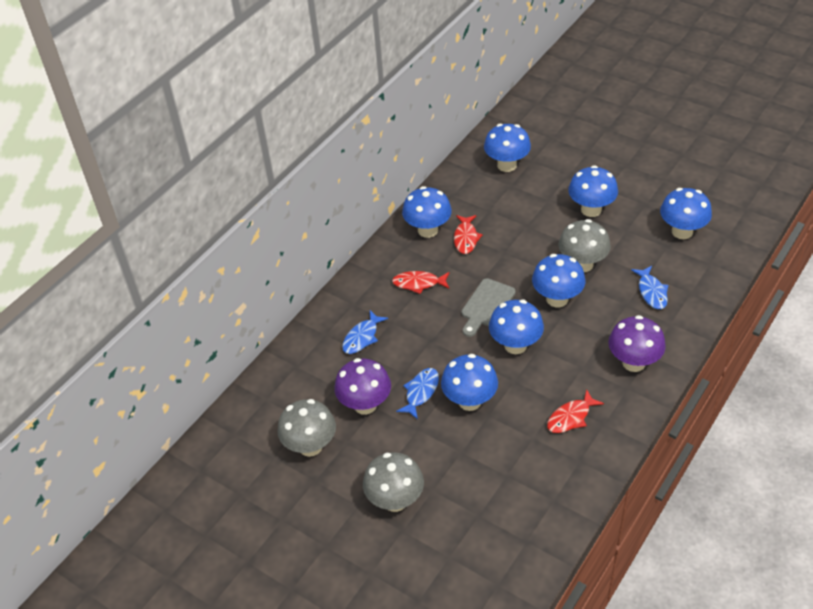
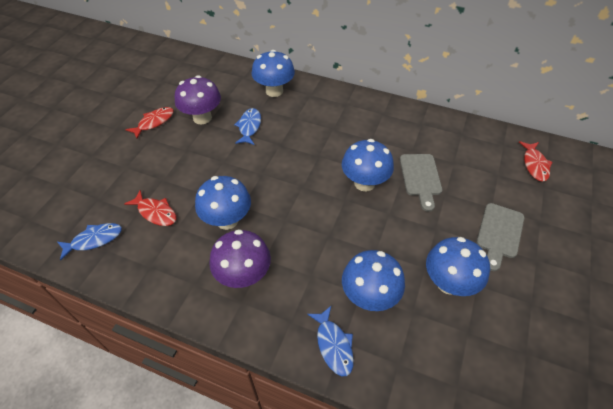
blue mushroom: 7 -> 5
grey cutting board: 1 -> 2
grey mushroom: 3 -> 0

